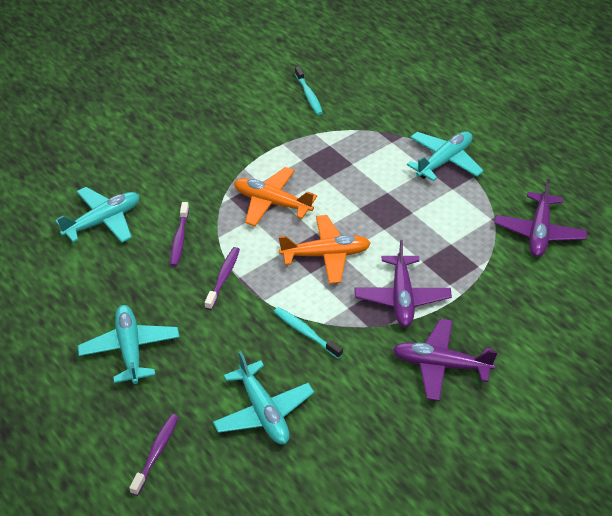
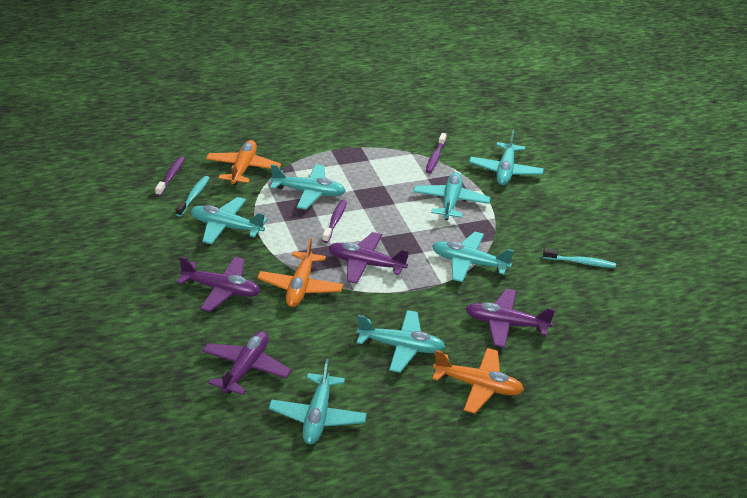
orange plane: 2 -> 3
purple plane: 3 -> 4
turquoise plane: 4 -> 7

